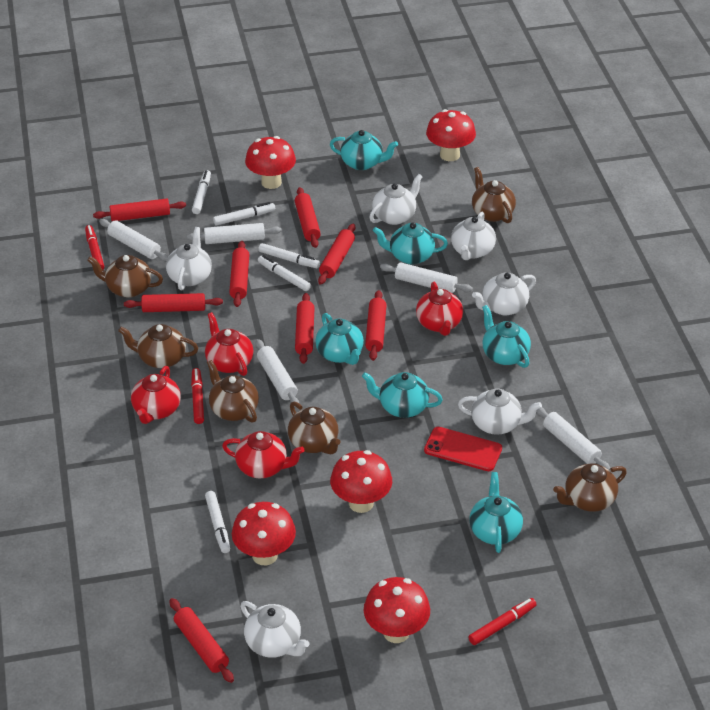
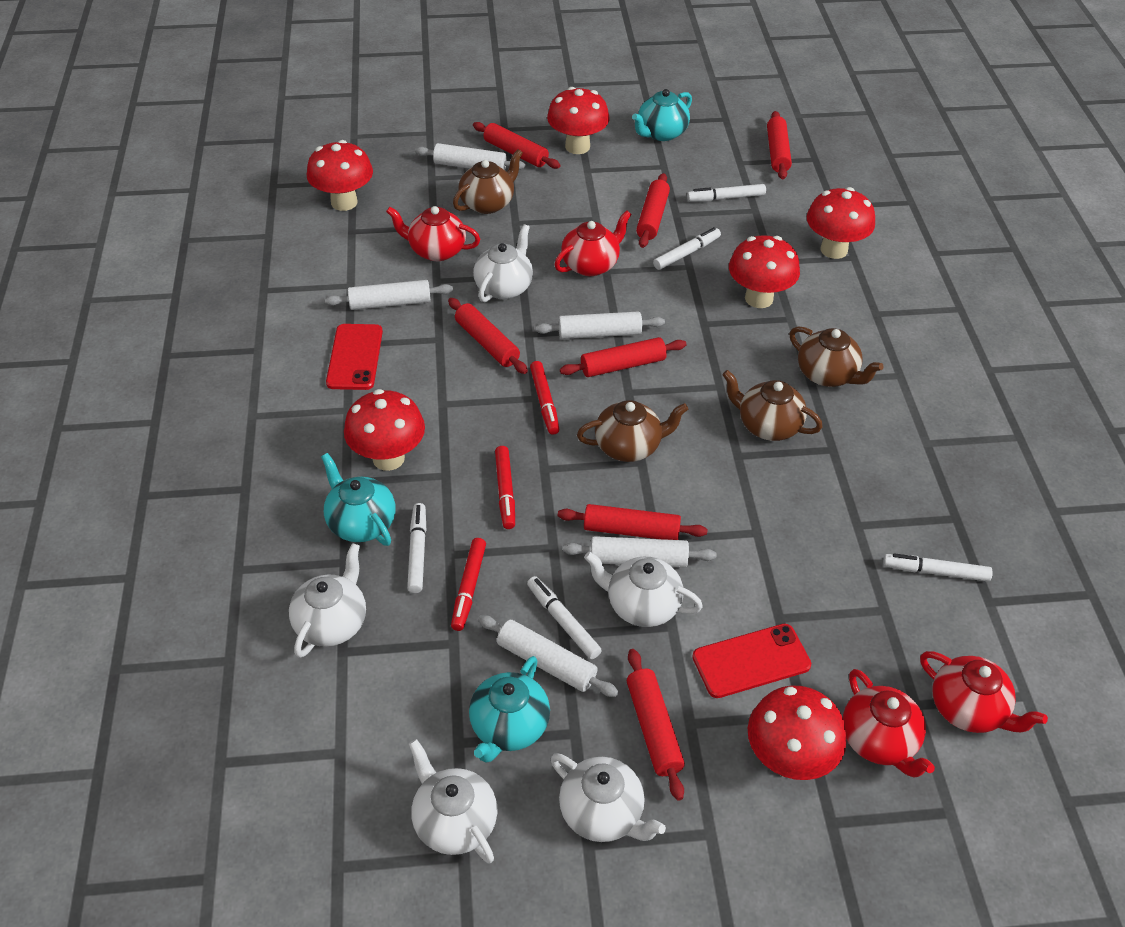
brown teapot: 6 -> 4
red mushroom: 5 -> 6
red phone: 1 -> 2
red rolling pin: 8 -> 7
turquoise teapot: 6 -> 3
white teapot: 6 -> 5

